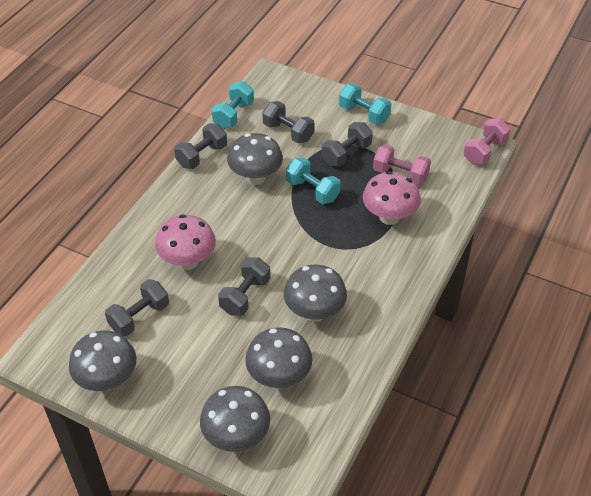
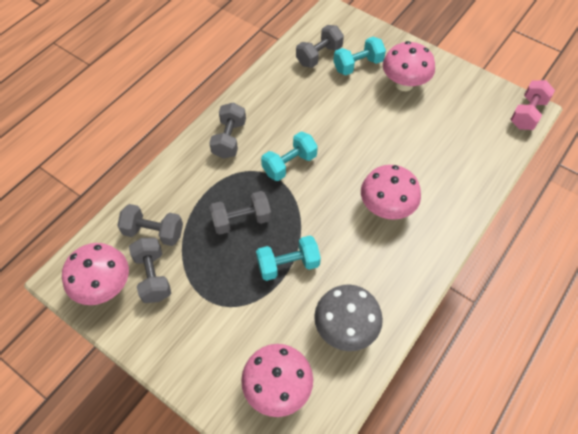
grey mushroom: 5 -> 1
pink dumbbell: 2 -> 1
pink mushroom: 2 -> 4

